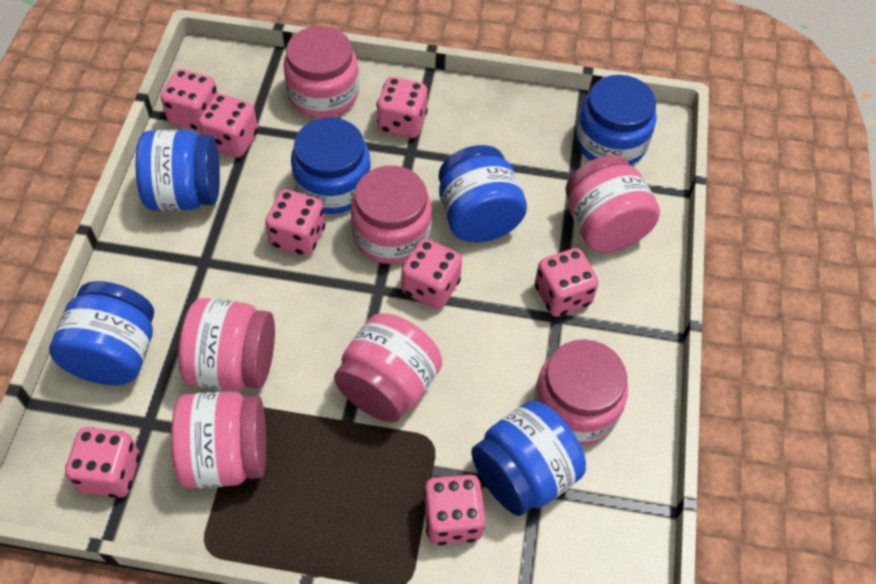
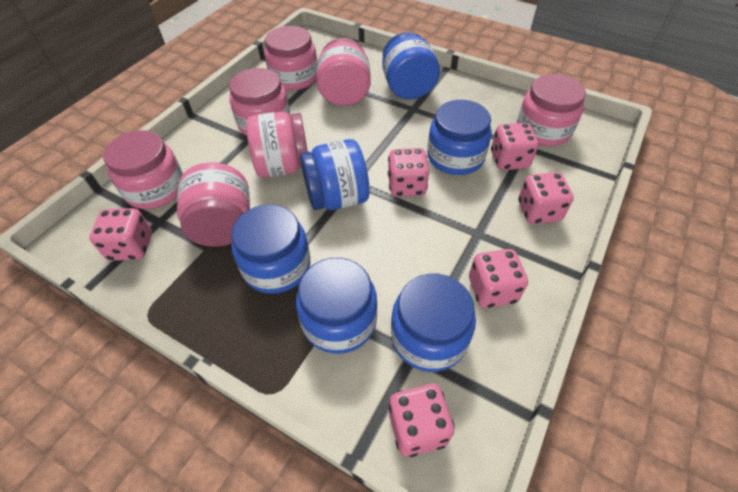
pink dice: 8 -> 6

